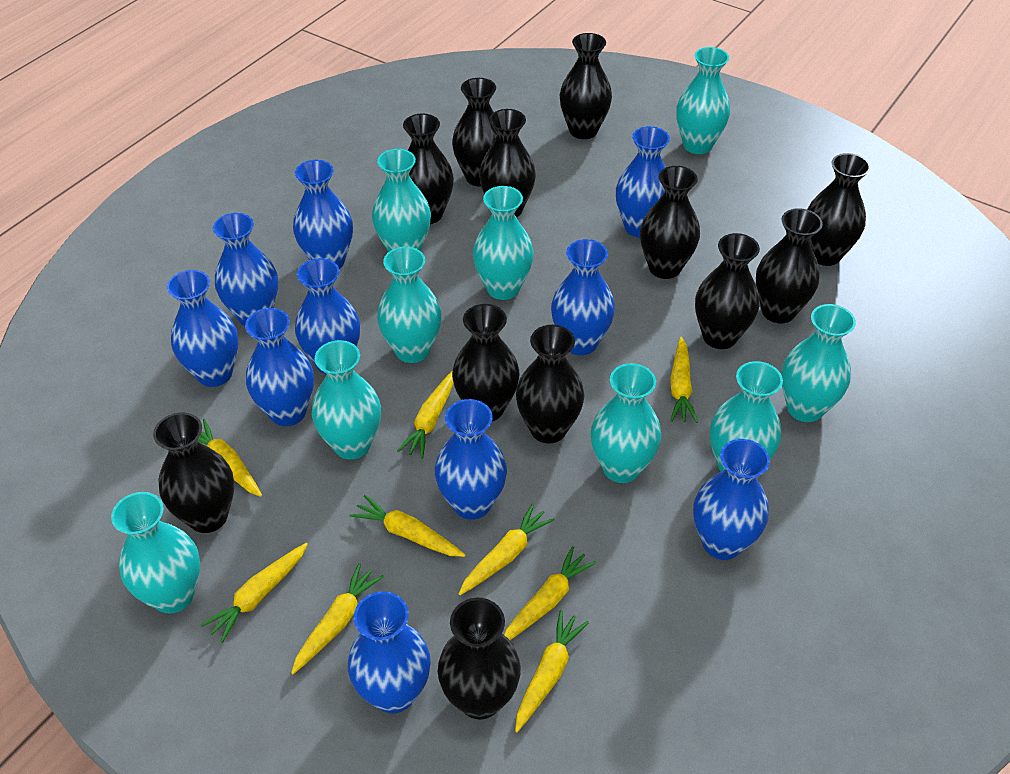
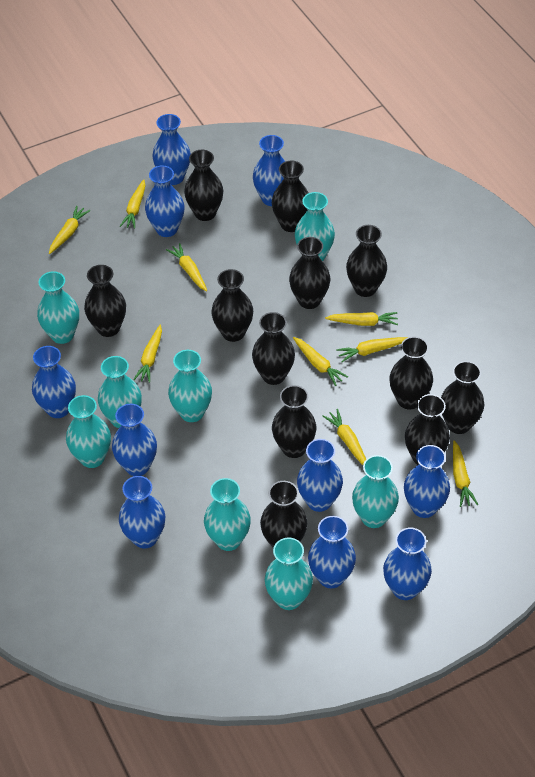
turquoise vase: 9 -> 8

